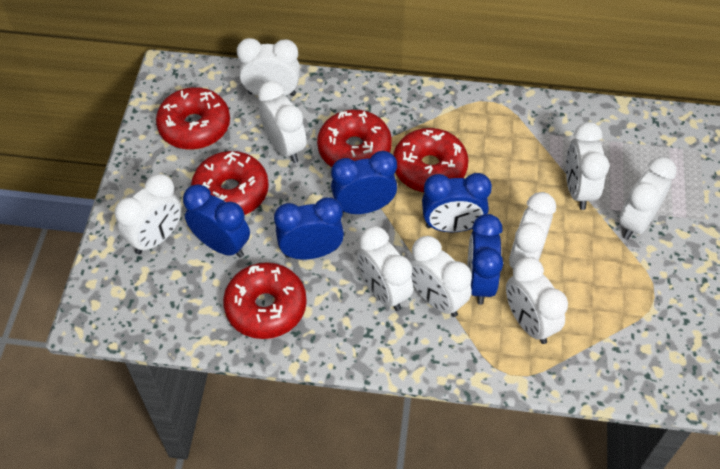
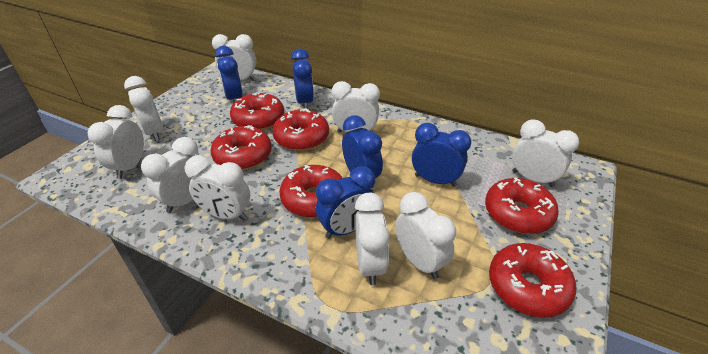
red donut: 5 -> 6

